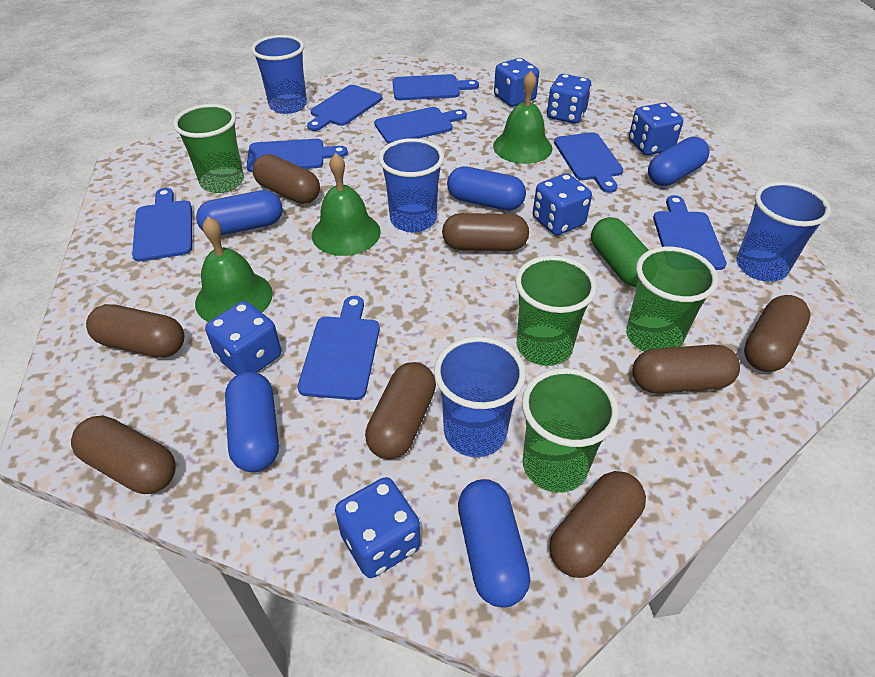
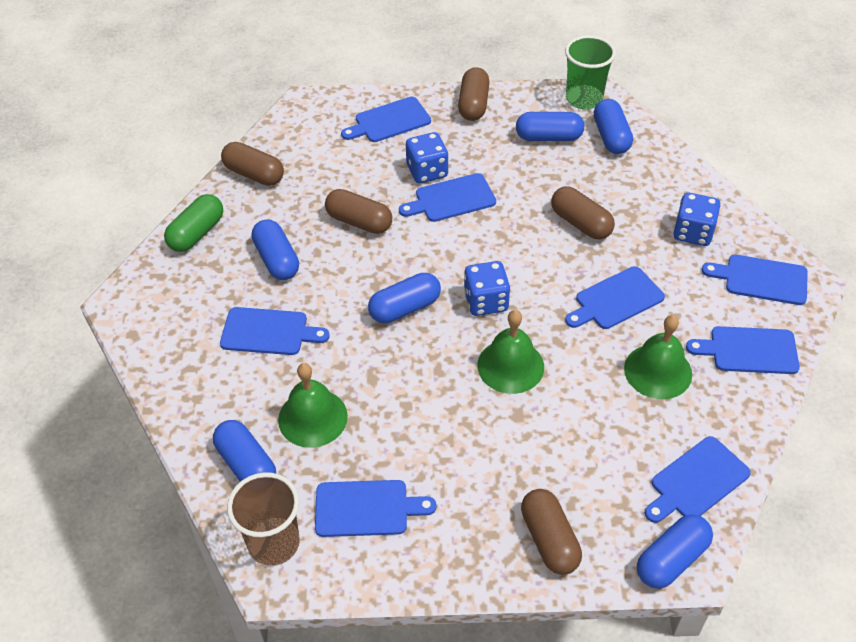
blue capsule: 5 -> 6
blue cup: 4 -> 0
blue dice: 6 -> 3
brown capsule: 8 -> 5
brown cup: 0 -> 1
green cup: 4 -> 1

